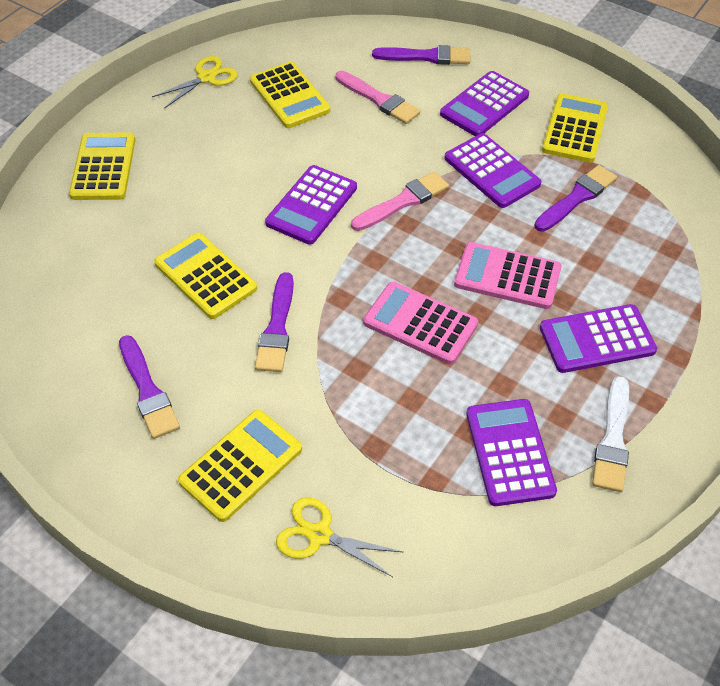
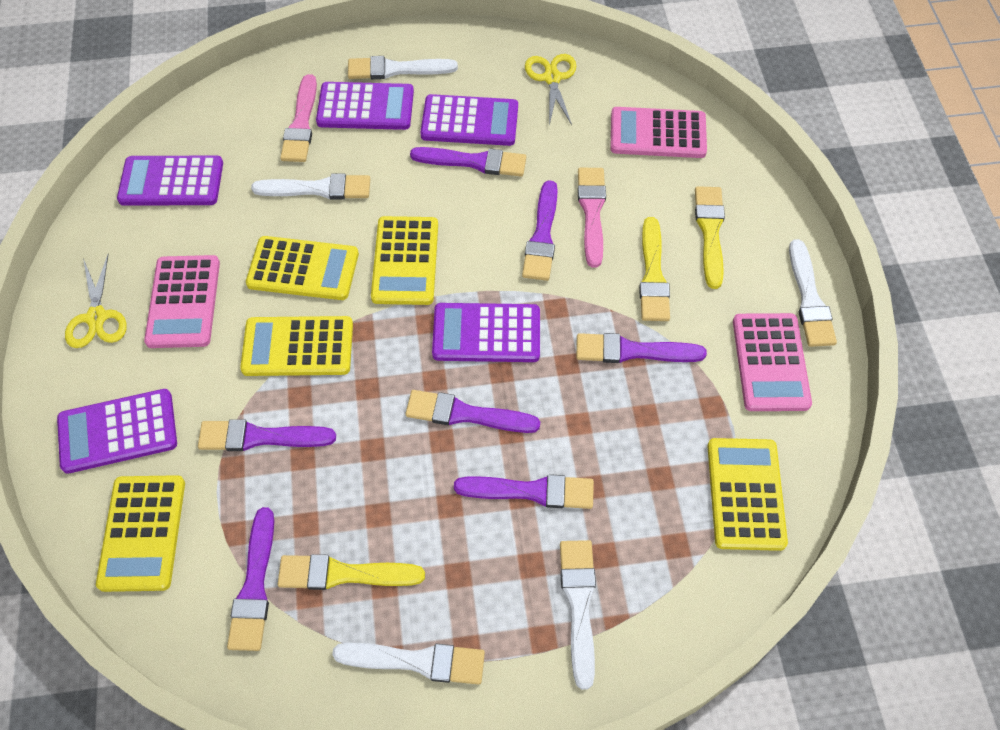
pink calculator: 2 -> 3
purple brush: 4 -> 7
white brush: 1 -> 5
yellow brush: 0 -> 3

